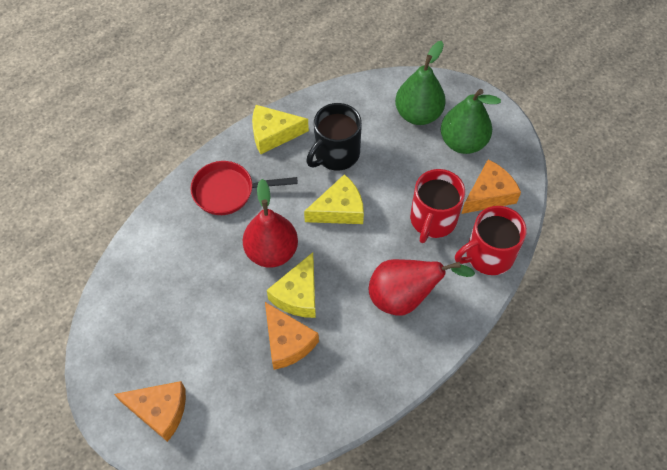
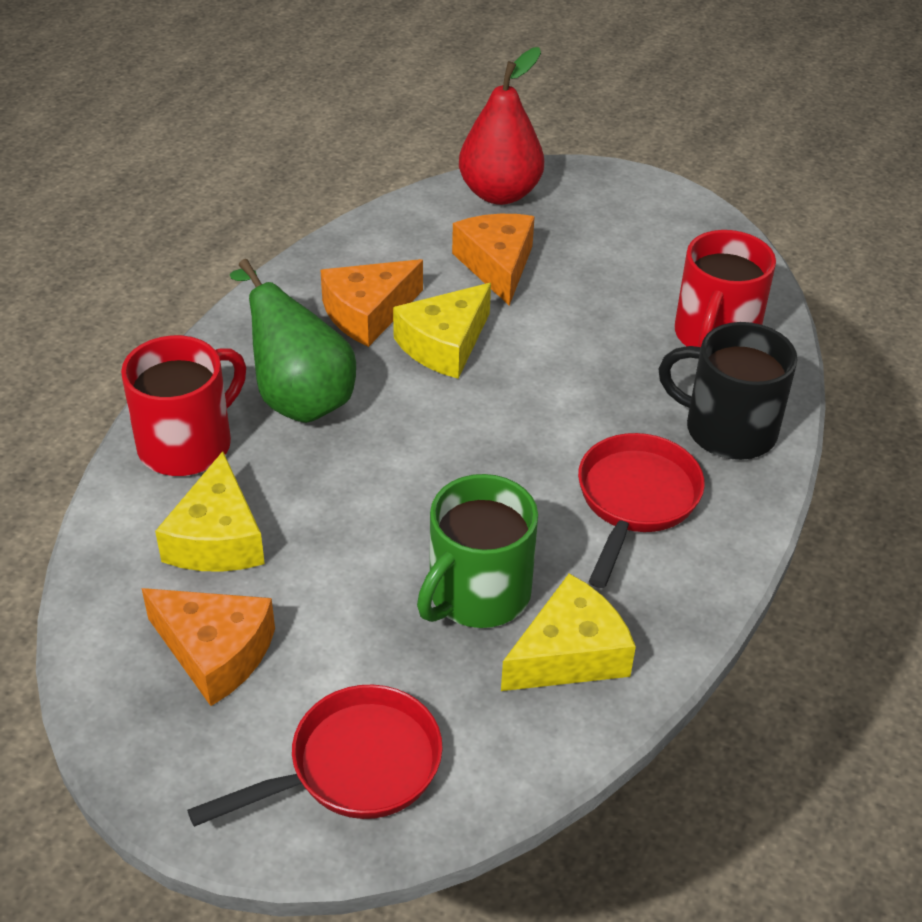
green mug: 0 -> 1
green pear: 2 -> 1
red pan: 1 -> 2
red pear: 2 -> 1

